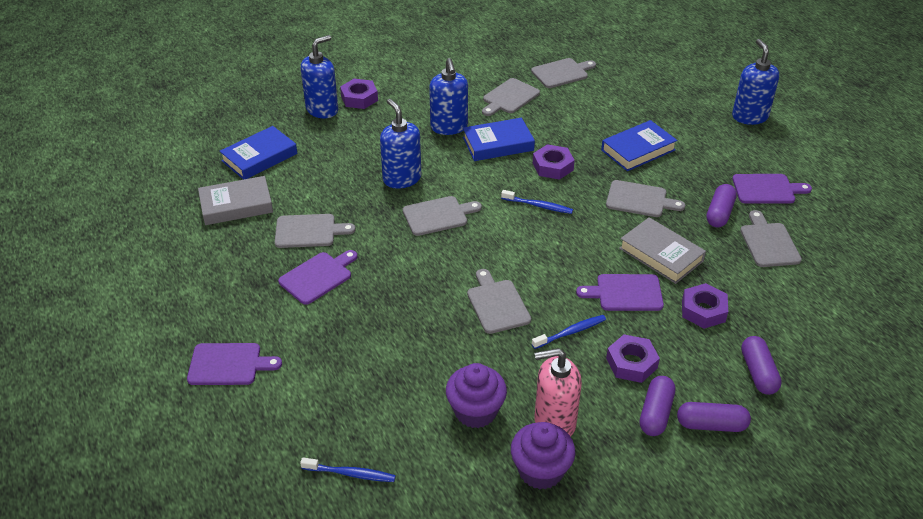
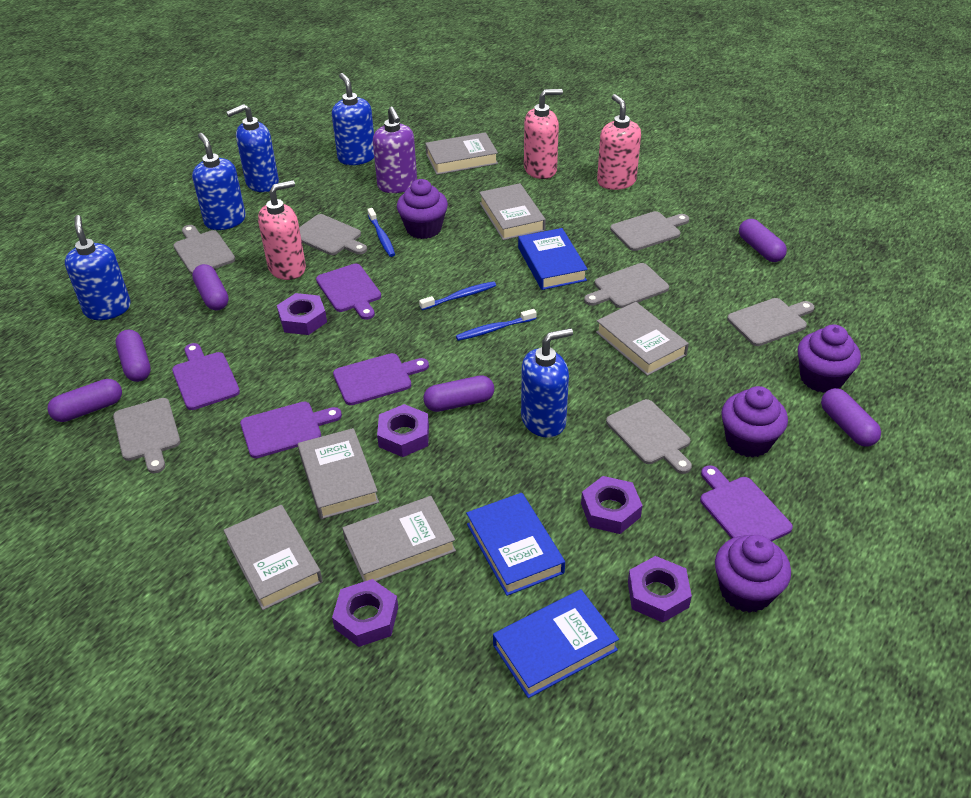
blue soap dispenser: 4 -> 5
grey book: 2 -> 6
pink soap dispenser: 1 -> 3
purple capsule: 4 -> 6
purple cupcake: 2 -> 4
purple cutting board: 4 -> 5
purple nut: 4 -> 5
purple soap dispenser: 0 -> 1

